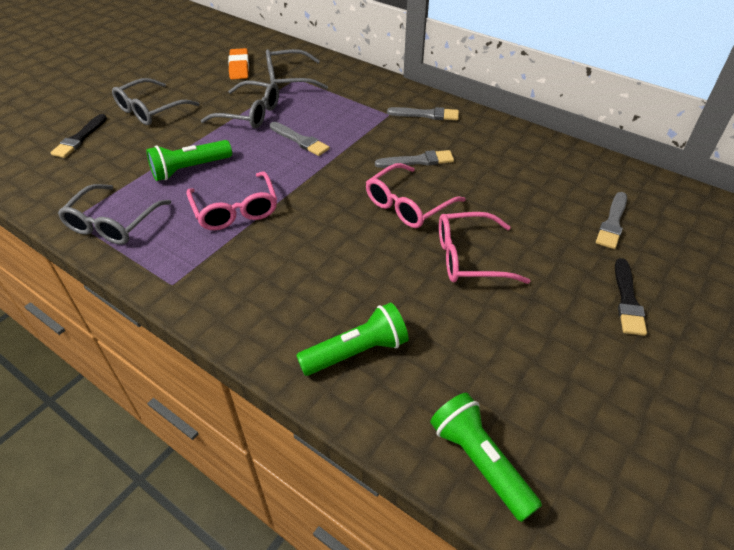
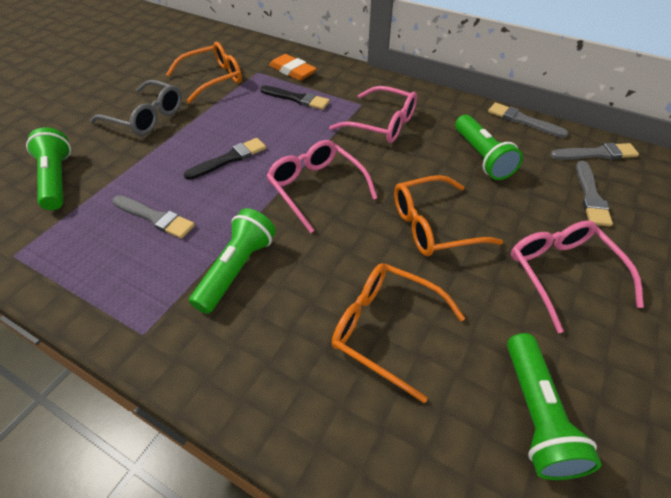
green flashlight: 3 -> 4
grey glasses: 4 -> 1
orange glasses: 0 -> 3

